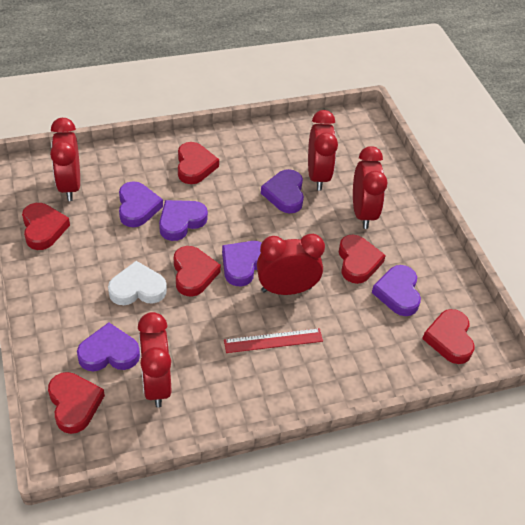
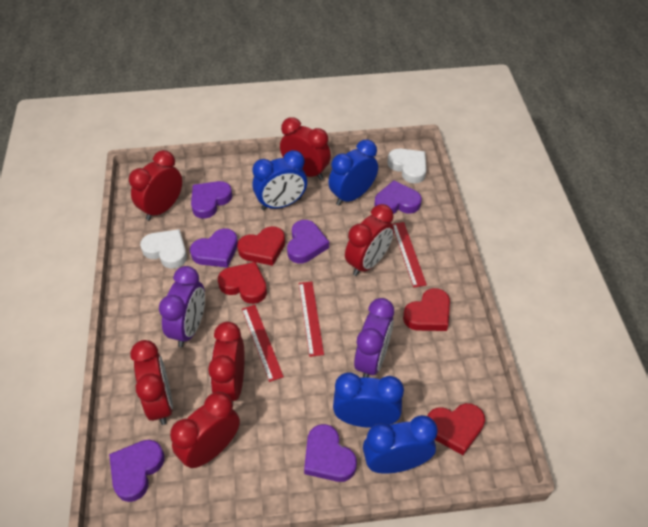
blue clock: 0 -> 4
purple clock: 0 -> 2
red clock: 5 -> 6
red heart: 6 -> 4
red ruler: 1 -> 3
white heart: 1 -> 2

